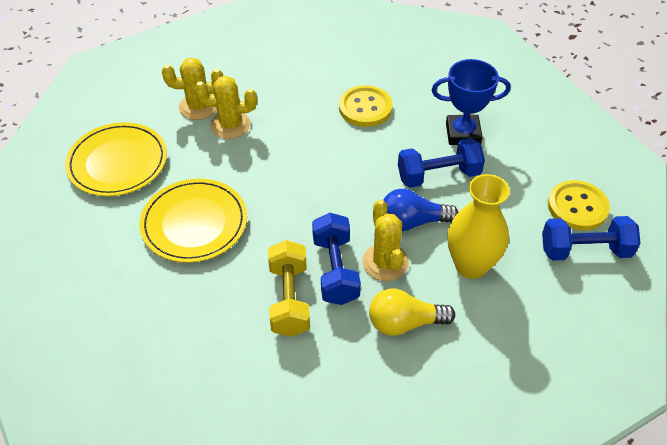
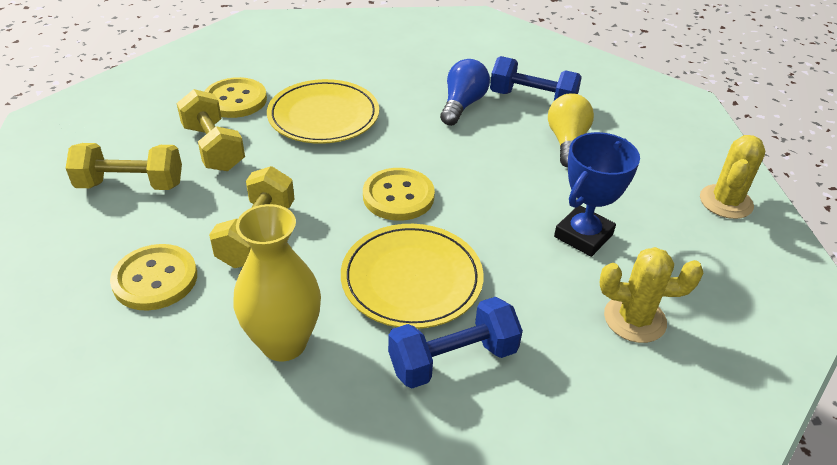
blue dumbbell: 3 -> 2
yellow button: 2 -> 3
yellow cactus: 3 -> 2
yellow dumbbell: 1 -> 3

